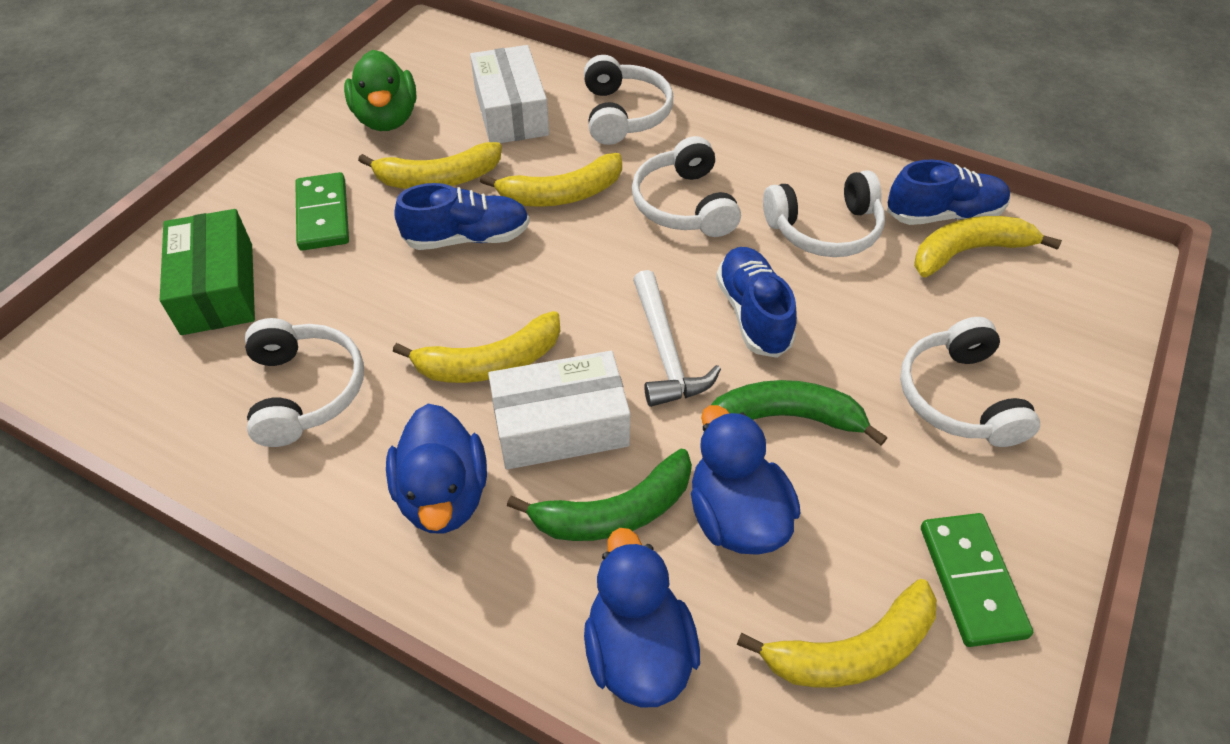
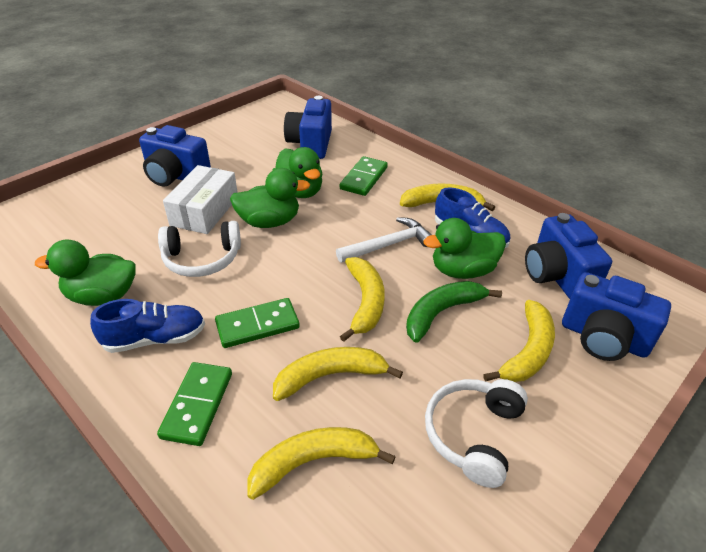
blue camera: 0 -> 4
blue duck: 3 -> 0
blue shoe: 3 -> 2
green banana: 2 -> 1
green box: 1 -> 0
green domino: 2 -> 3
green duck: 1 -> 4
white box: 2 -> 1
white headphones: 5 -> 2

